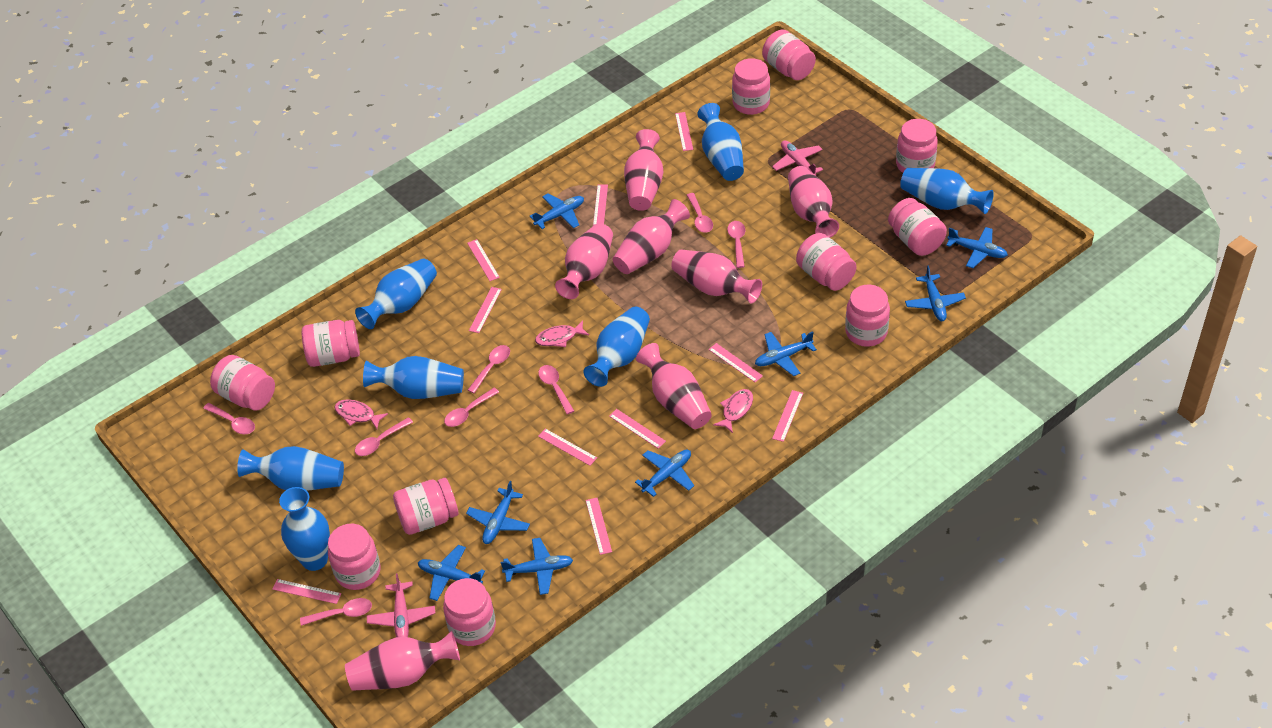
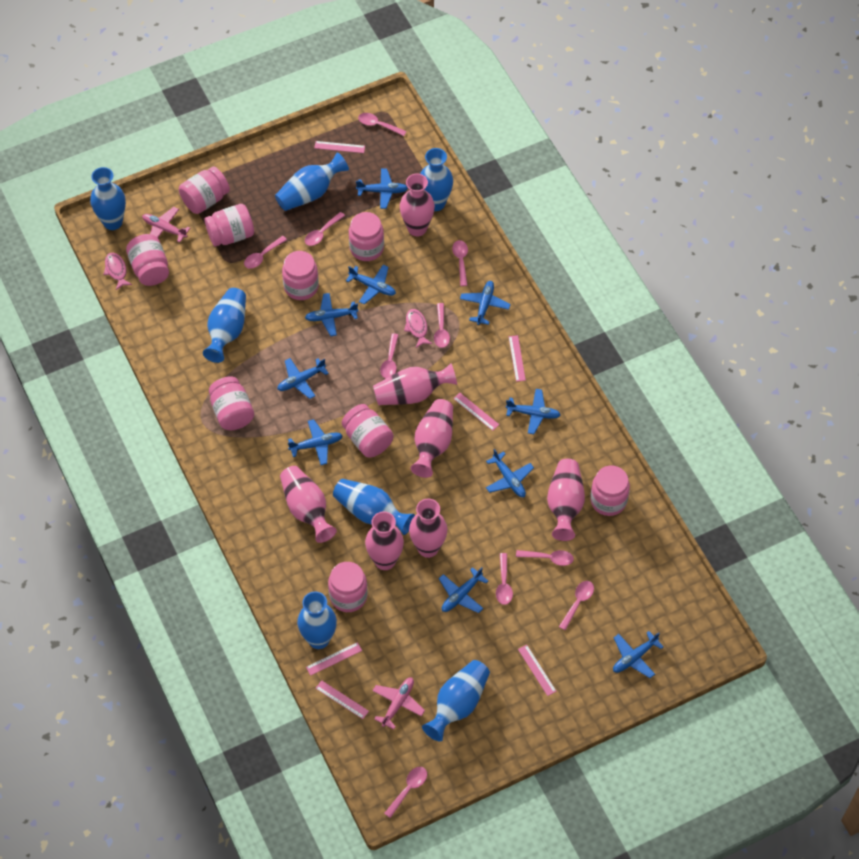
blue plane: 8 -> 10
pink fish: 3 -> 2
pink jar: 11 -> 9
pink ruler: 10 -> 6
pink spoon: 8 -> 10

